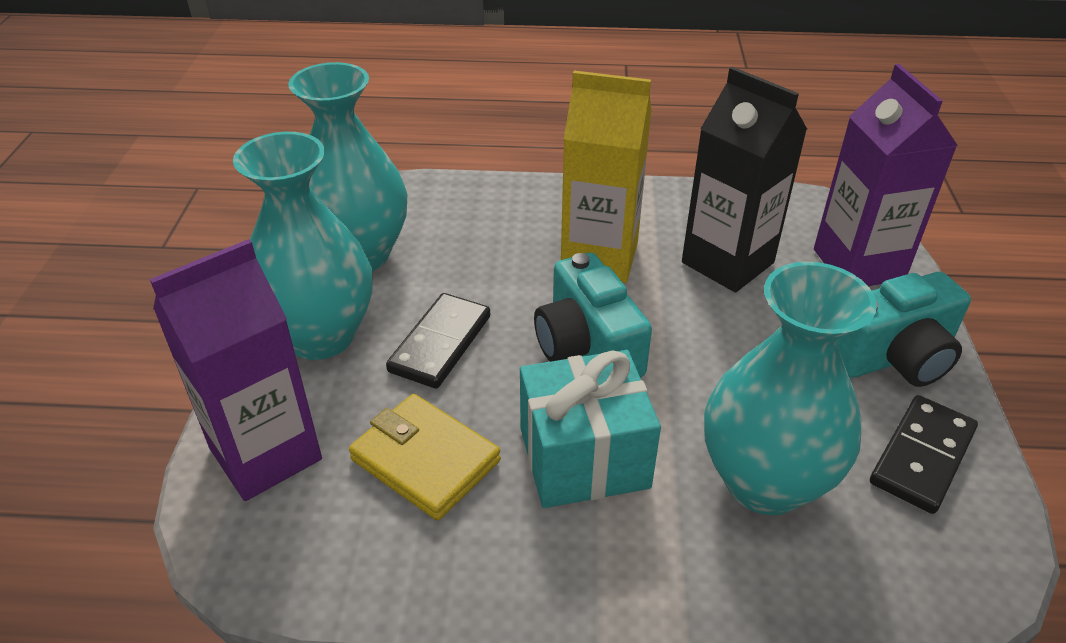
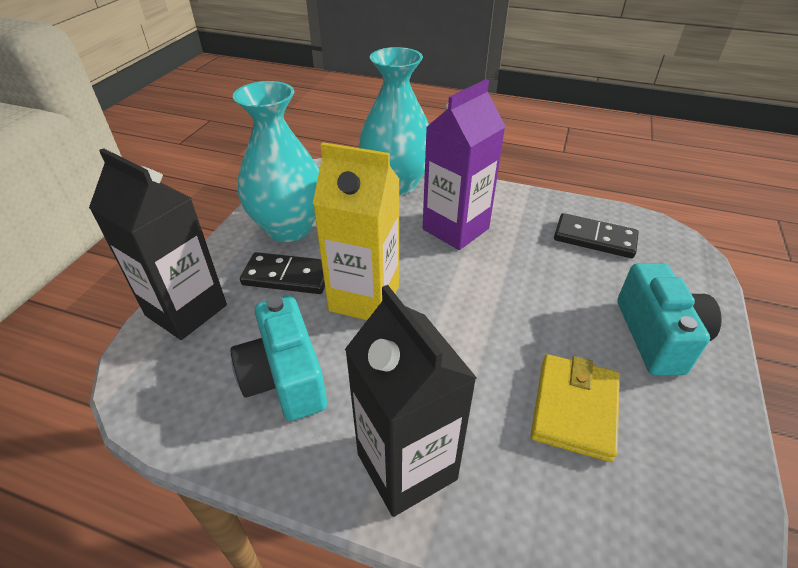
black carton: 1 -> 2
purple carton: 2 -> 1
turquoise gift: 1 -> 0
turquoise vase: 3 -> 2

